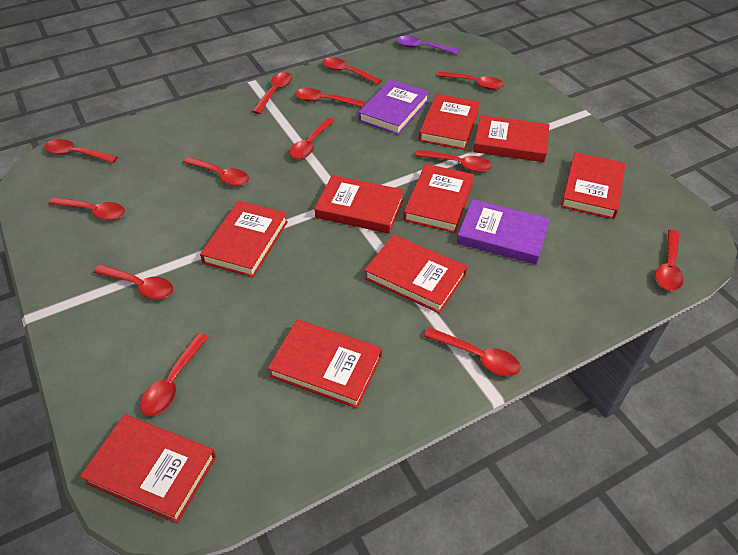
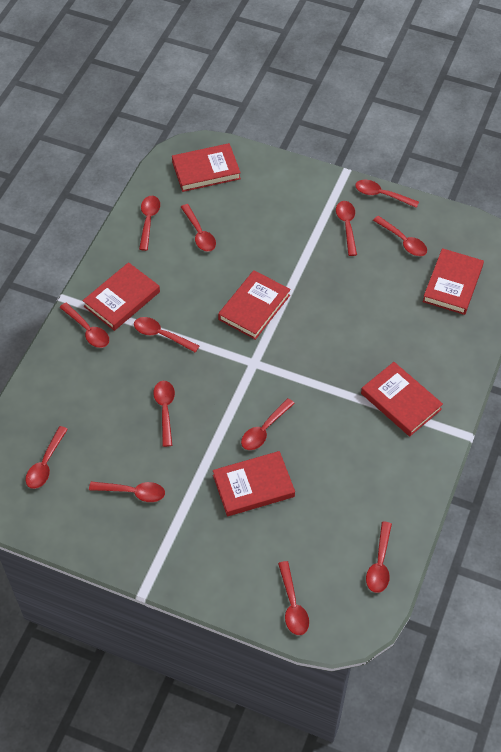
purple book: 2 -> 0
purple spoon: 1 -> 0
red book: 9 -> 6

